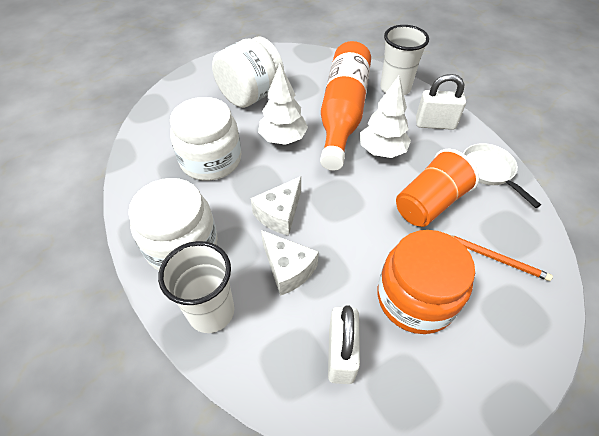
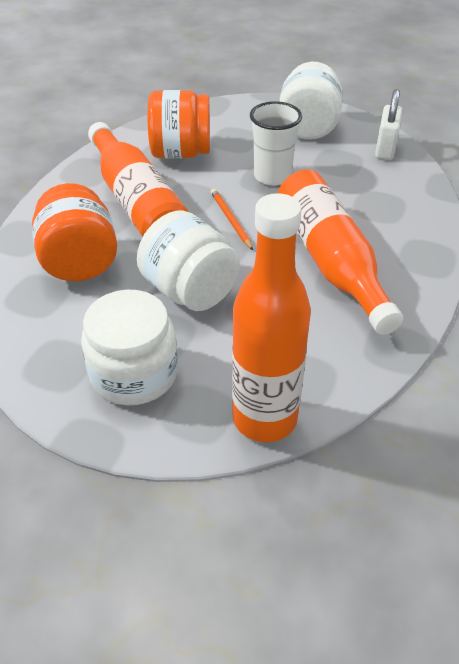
orange bottle: 1 -> 3
orange cup: 1 -> 0
orange jar: 1 -> 2
white cheese: 2 -> 0
white cup: 2 -> 1
white padlock: 2 -> 1
white pan: 1 -> 0
white tree: 2 -> 0

